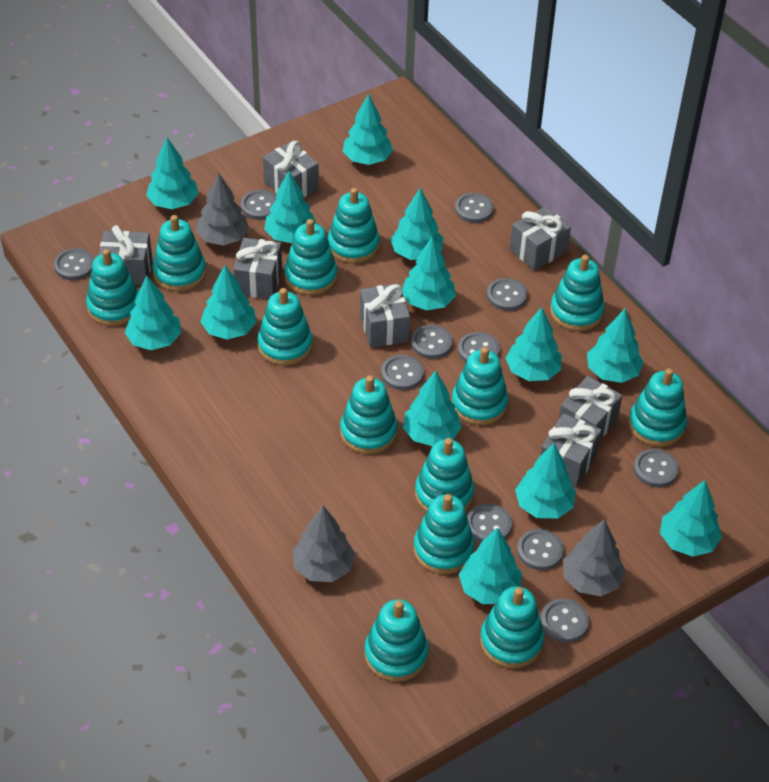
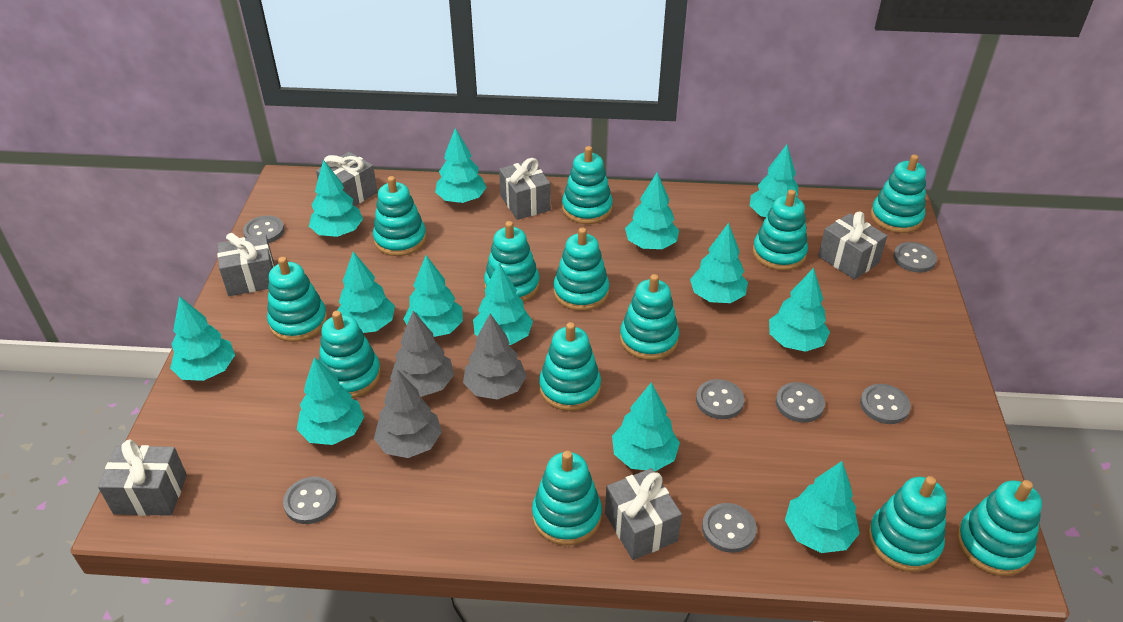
grey button: 11 -> 7
grey gift: 7 -> 6

